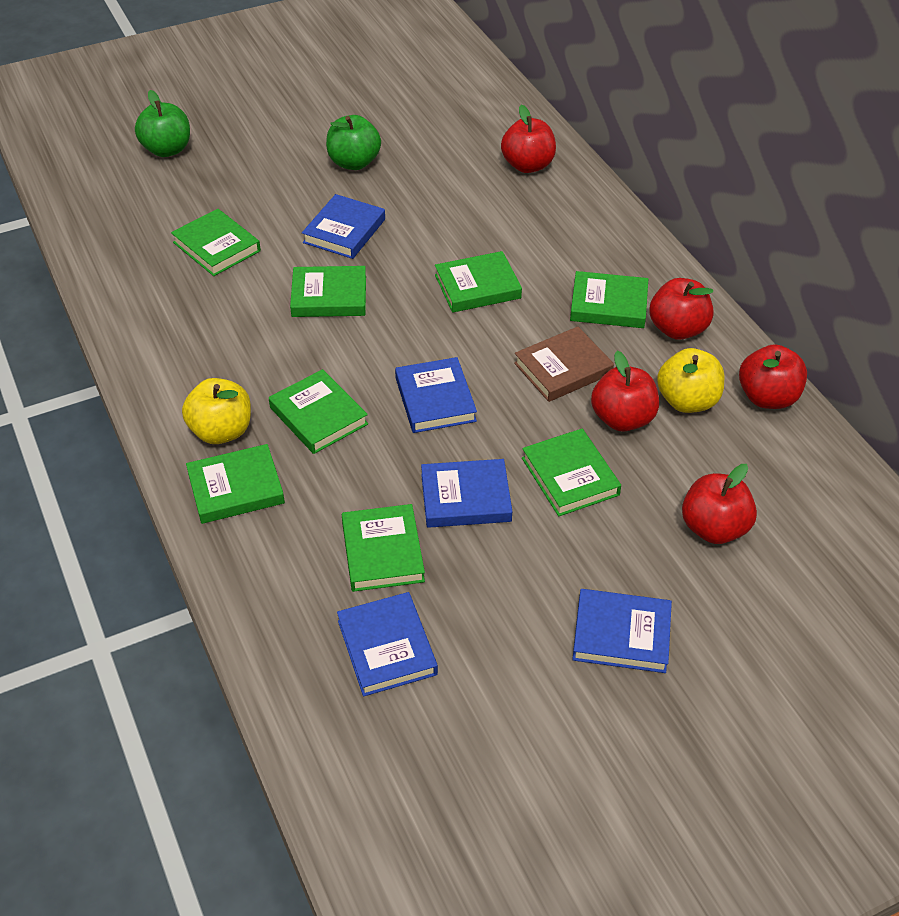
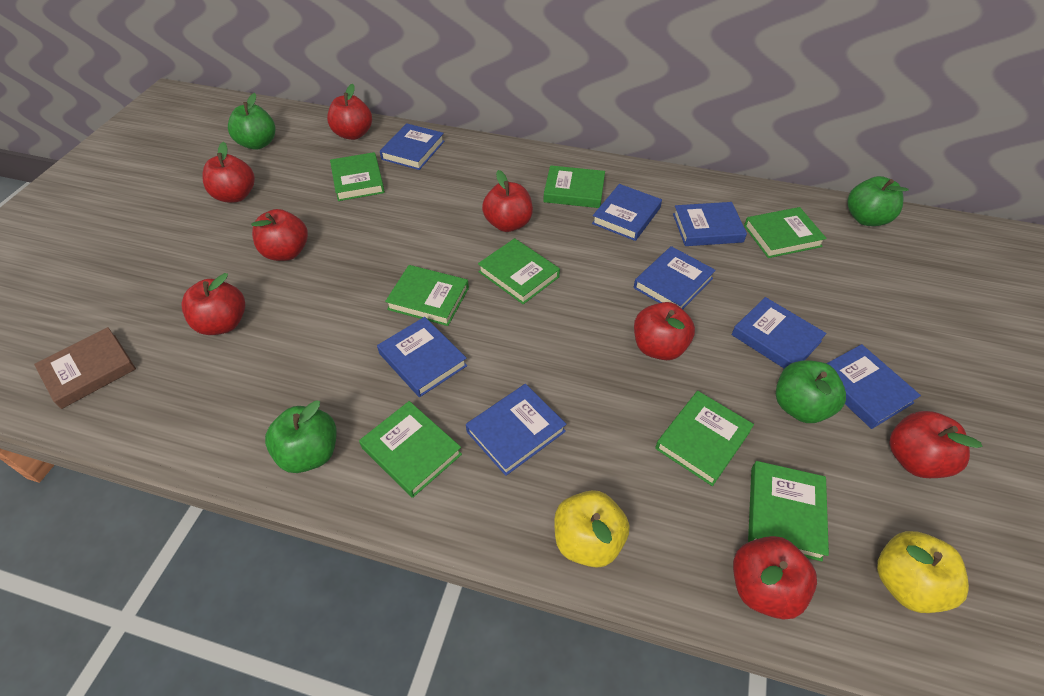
blue book: 5 -> 8
green apple: 2 -> 4
red apple: 5 -> 8

